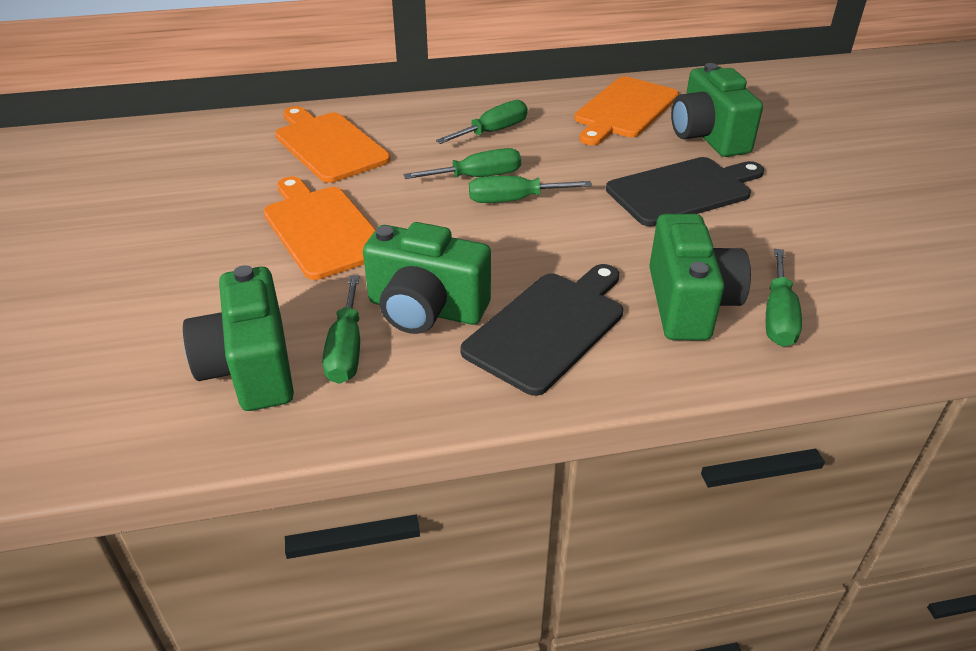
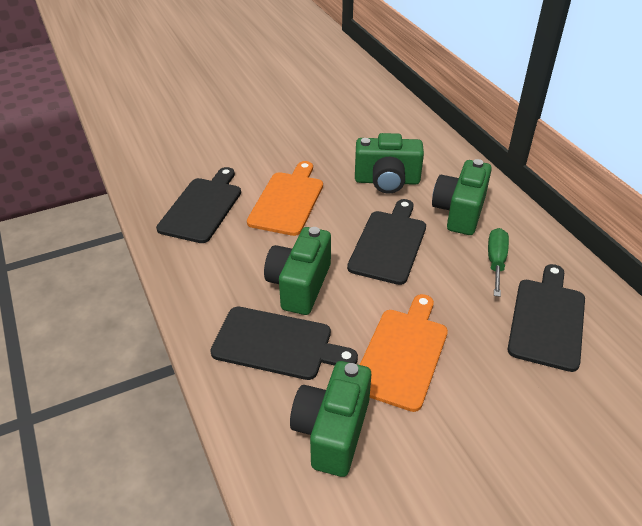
black cutting board: 2 -> 4
green screwdriver: 5 -> 1
orange cutting board: 3 -> 2

